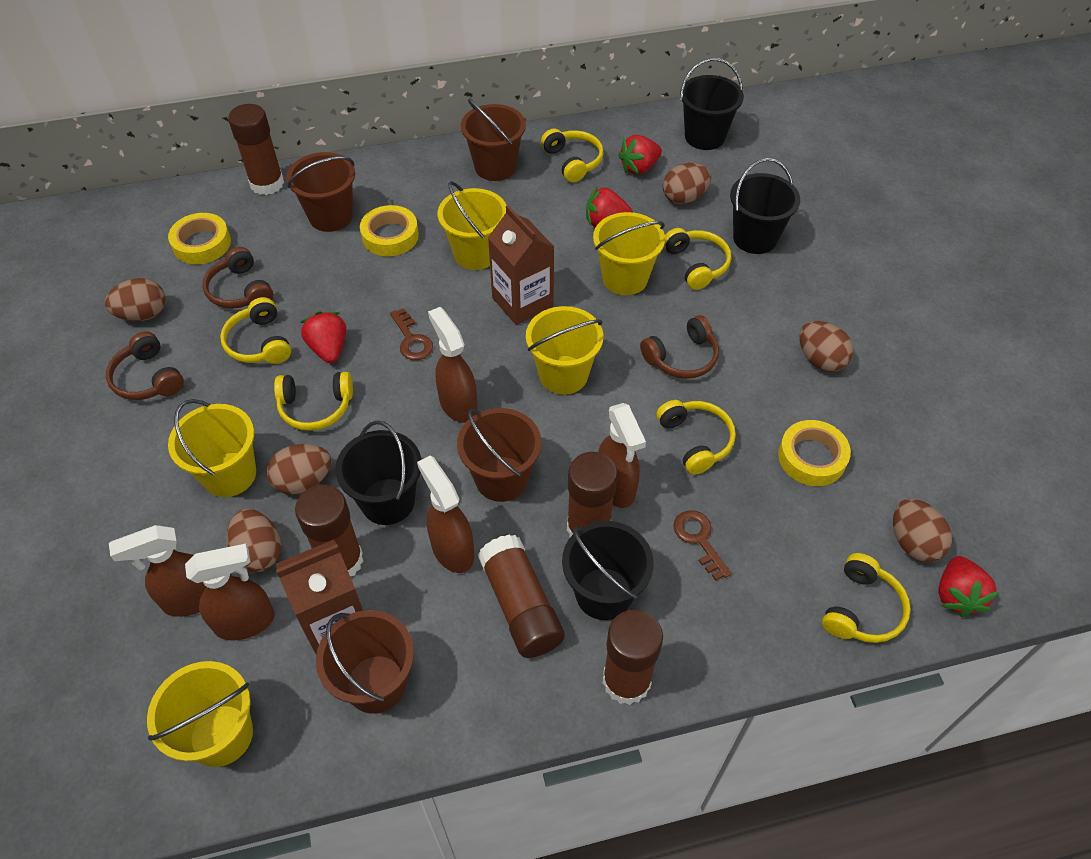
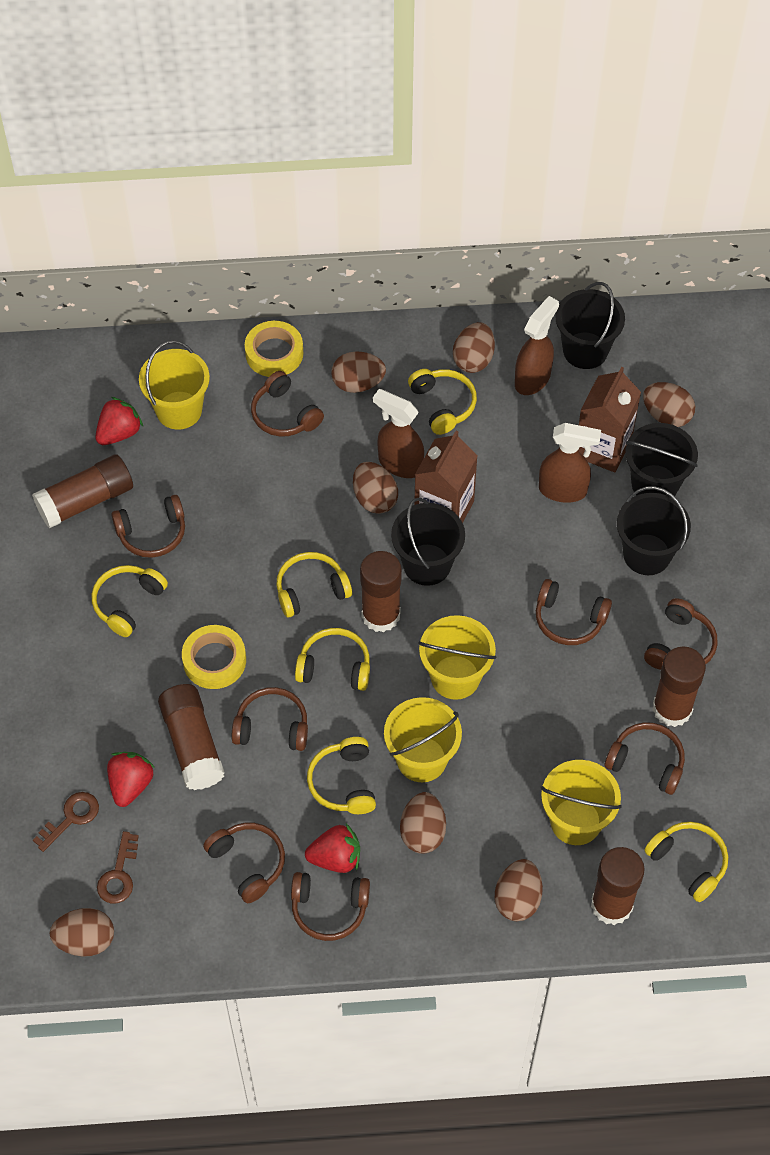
brown bucket: 4 -> 0
brown egg: 6 -> 7
brown headphones: 3 -> 8
brown spray bottle: 5 -> 3
red strawberry: 4 -> 3
yellow bucket: 5 -> 4
yellow tape: 3 -> 2

